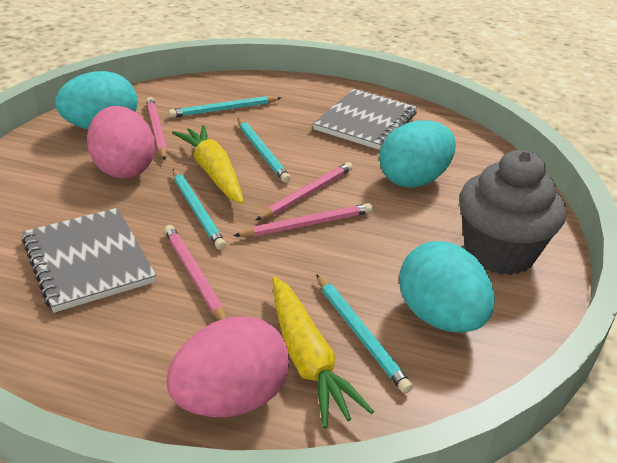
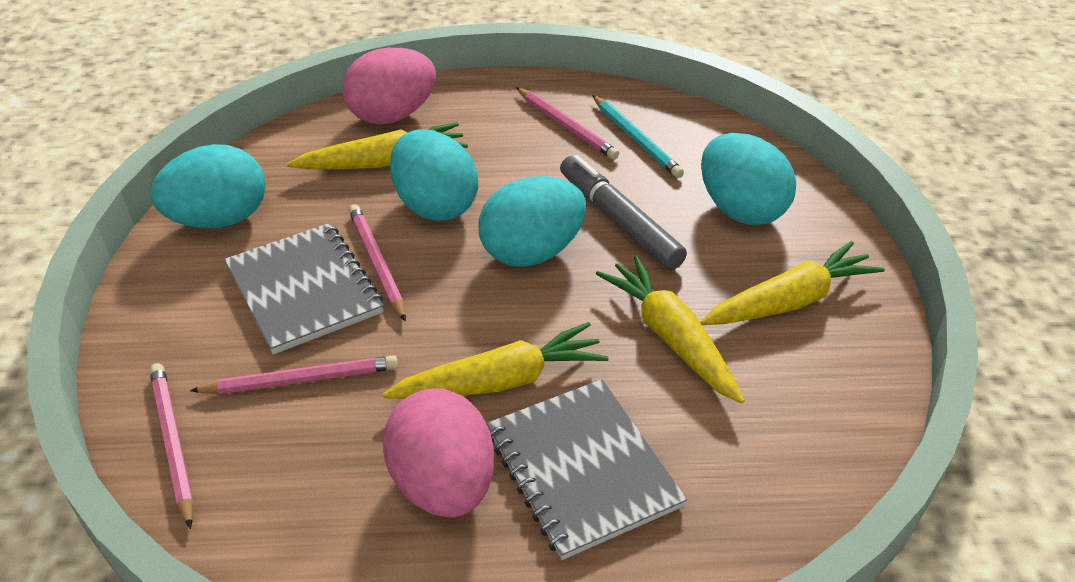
grey cupcake: 1 -> 0
grey marker: 0 -> 1
turquoise egg: 3 -> 4
turquoise pencil: 4 -> 1
yellow carrot: 2 -> 4

